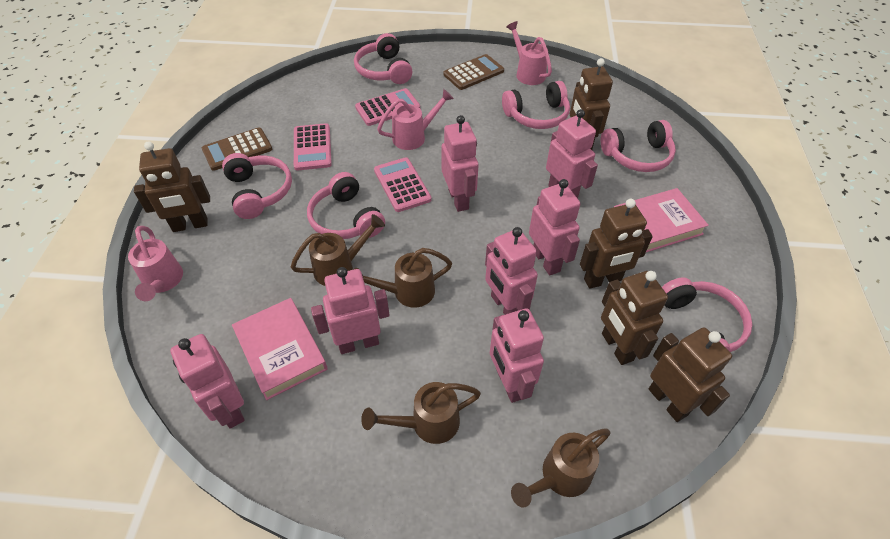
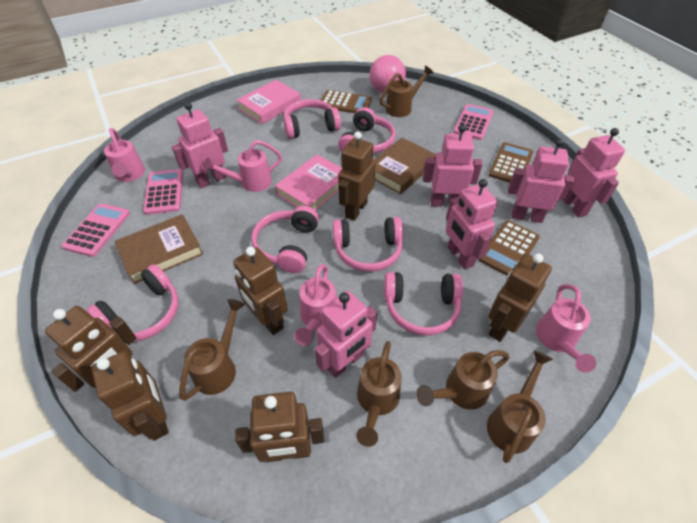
brown book: 0 -> 2
brown calculator: 2 -> 3
brown robot: 5 -> 6
brown watering can: 4 -> 5
pink ball: 0 -> 1
pink robot: 7 -> 6
pink watering can: 3 -> 4

